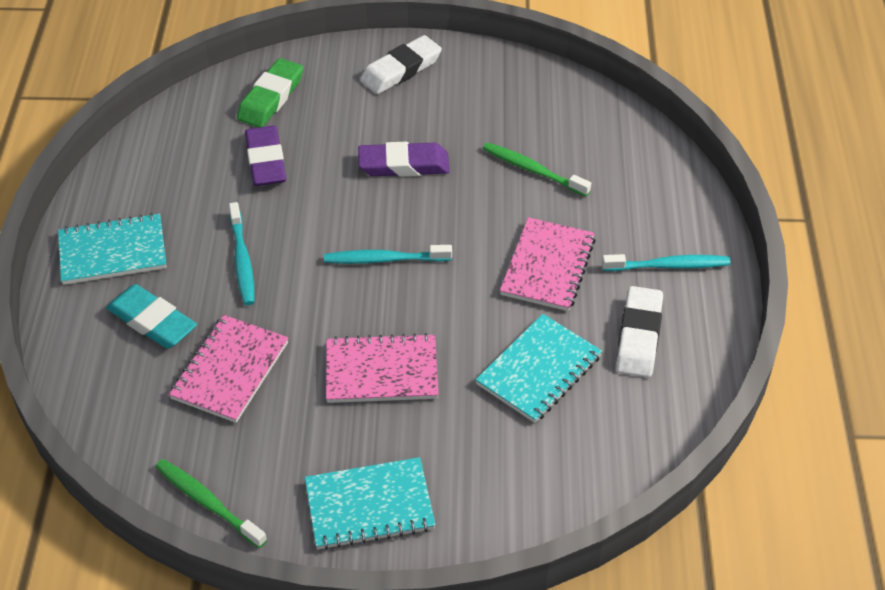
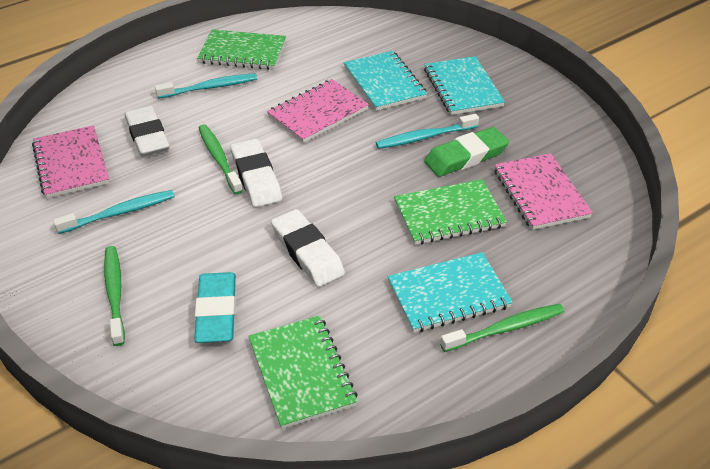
green notebook: 0 -> 3
green toothbrush: 2 -> 3
purple eraser: 2 -> 0
white eraser: 2 -> 3

